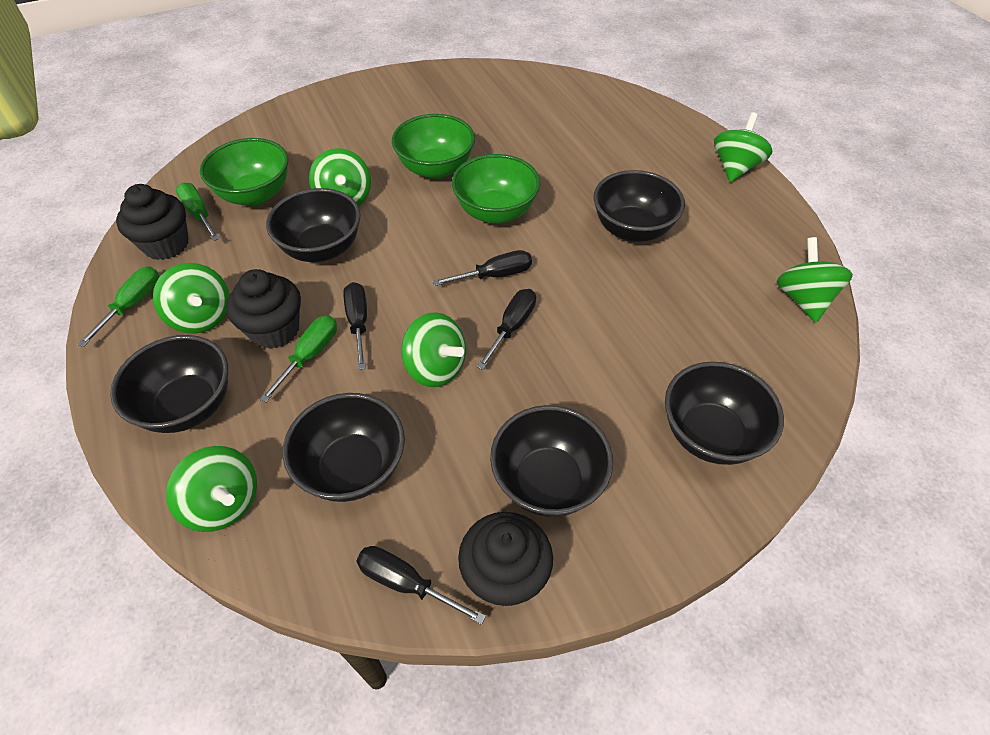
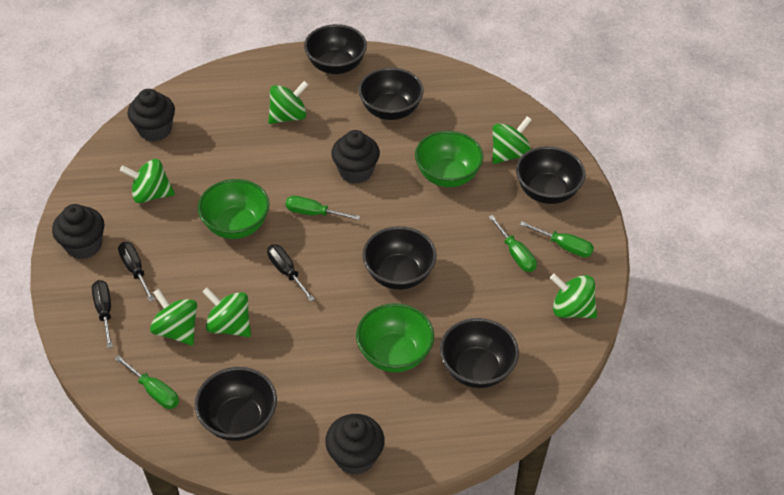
black cupcake: 3 -> 4
black screwdriver: 4 -> 3
green screwdriver: 3 -> 4

